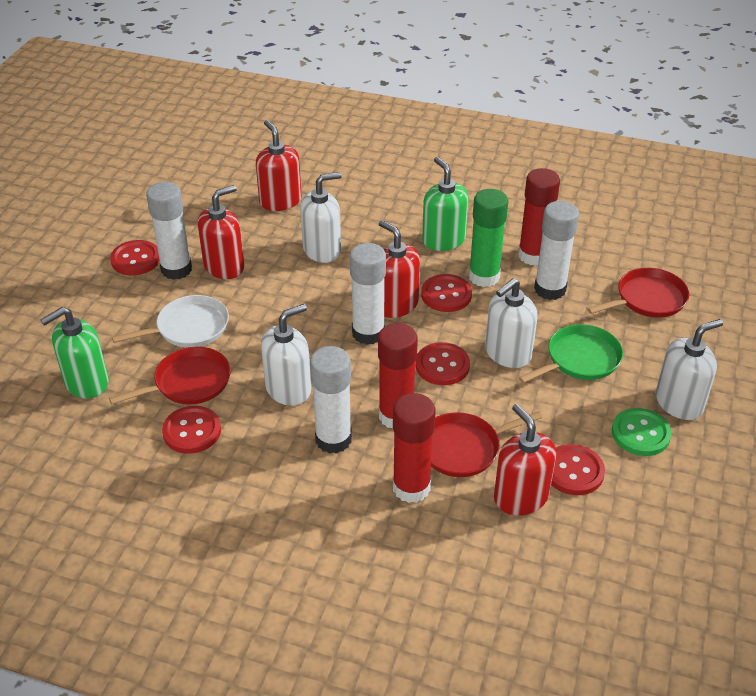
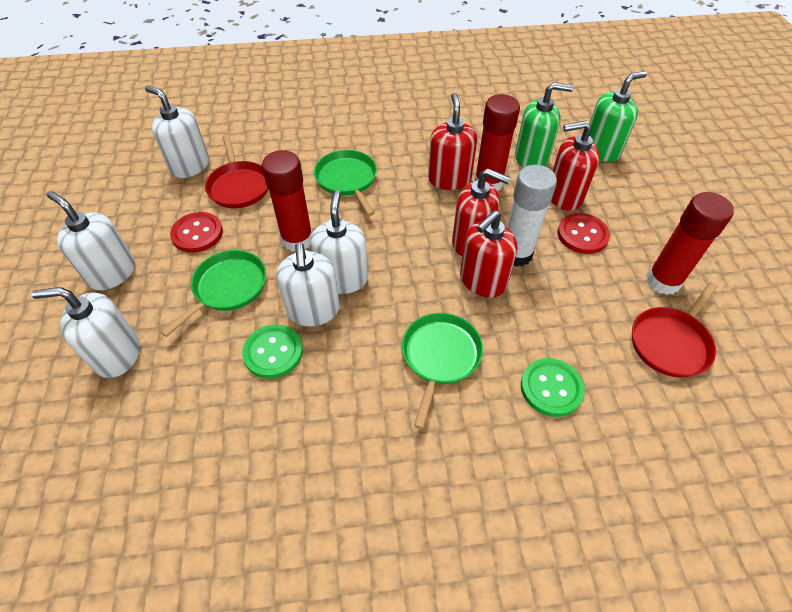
green button: 1 -> 2
green glue stick: 1 -> 0
green pan: 1 -> 3
red button: 5 -> 2
red pan: 3 -> 2
white glue stick: 4 -> 1
white pan: 1 -> 0
white soap dispenser: 4 -> 5

